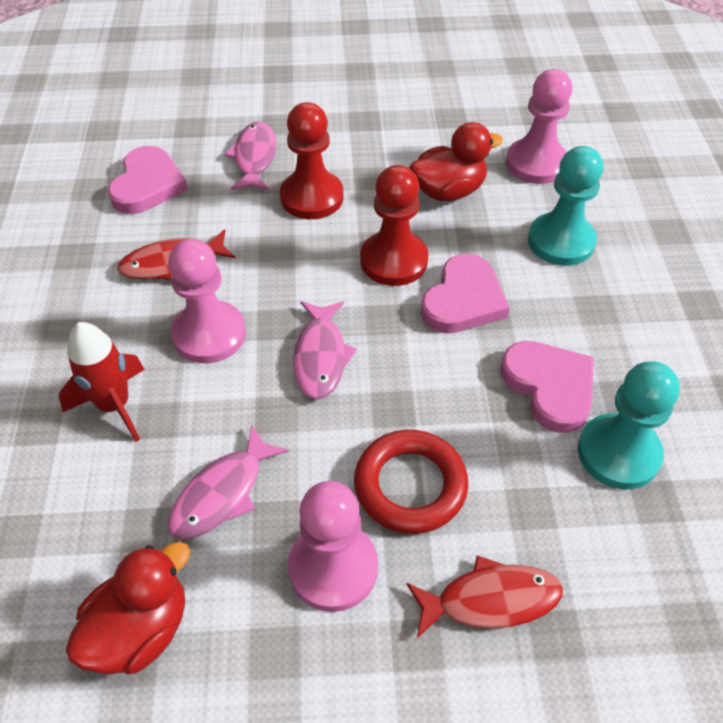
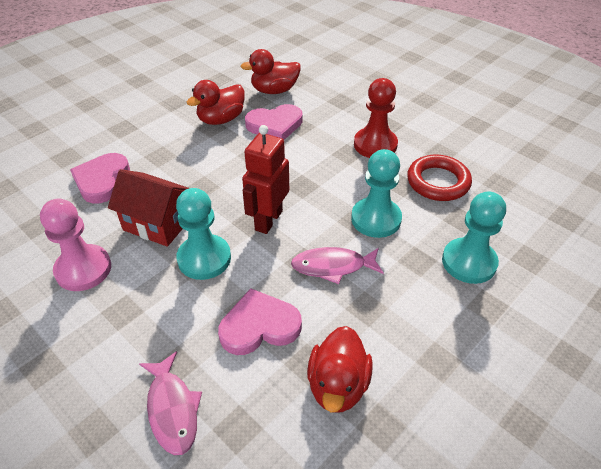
pink fish: 3 -> 2
pink pawn: 3 -> 1
red duck: 2 -> 3
red fish: 2 -> 0
red house: 0 -> 1
red pawn: 2 -> 1
red robot: 0 -> 1
red rocket: 1 -> 0
turquoise pawn: 2 -> 3

